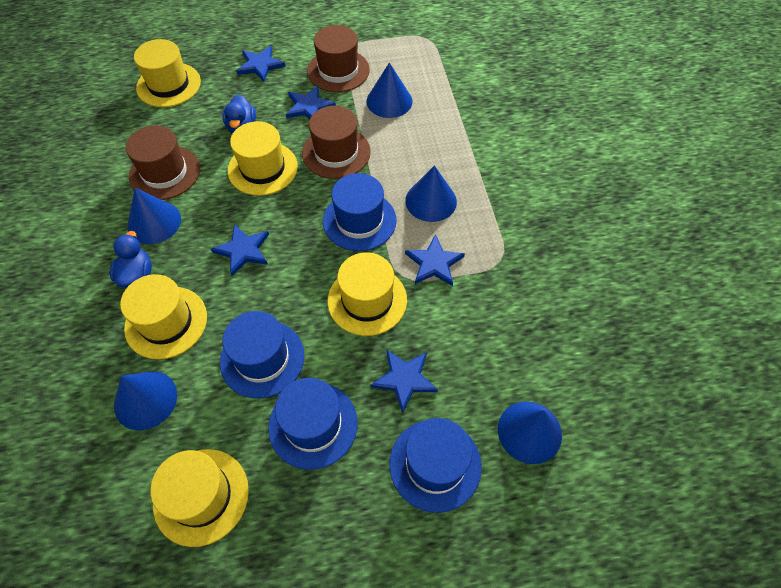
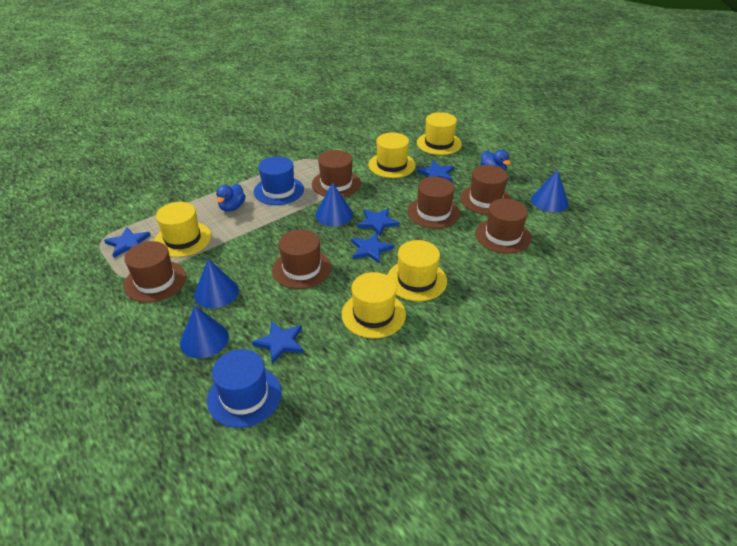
blue cone: 5 -> 4
blue hat: 4 -> 2
brown hat: 3 -> 6

